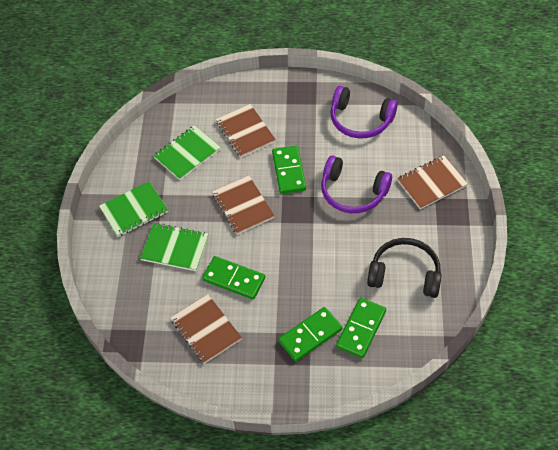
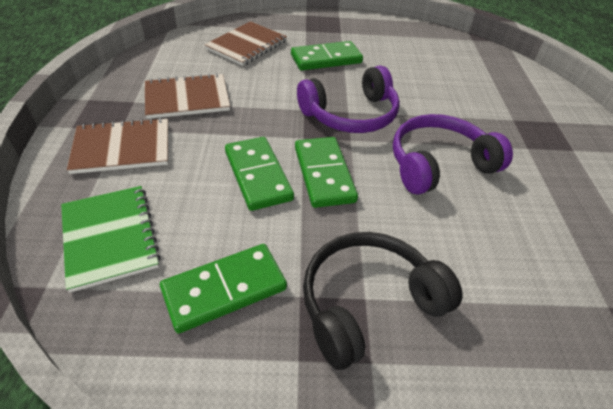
brown notebook: 4 -> 3
green notebook: 3 -> 1

